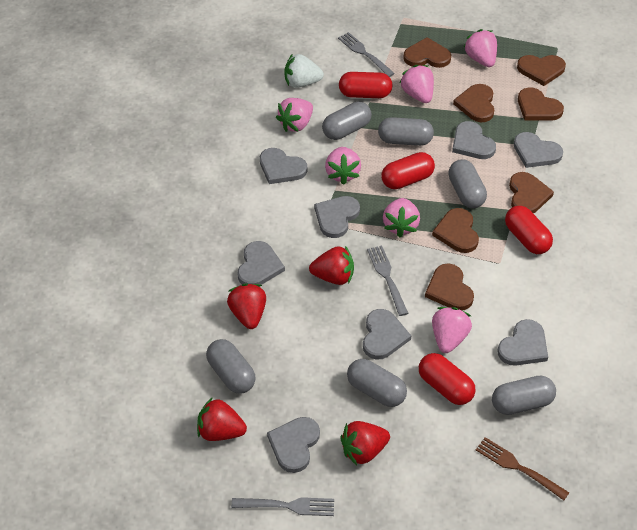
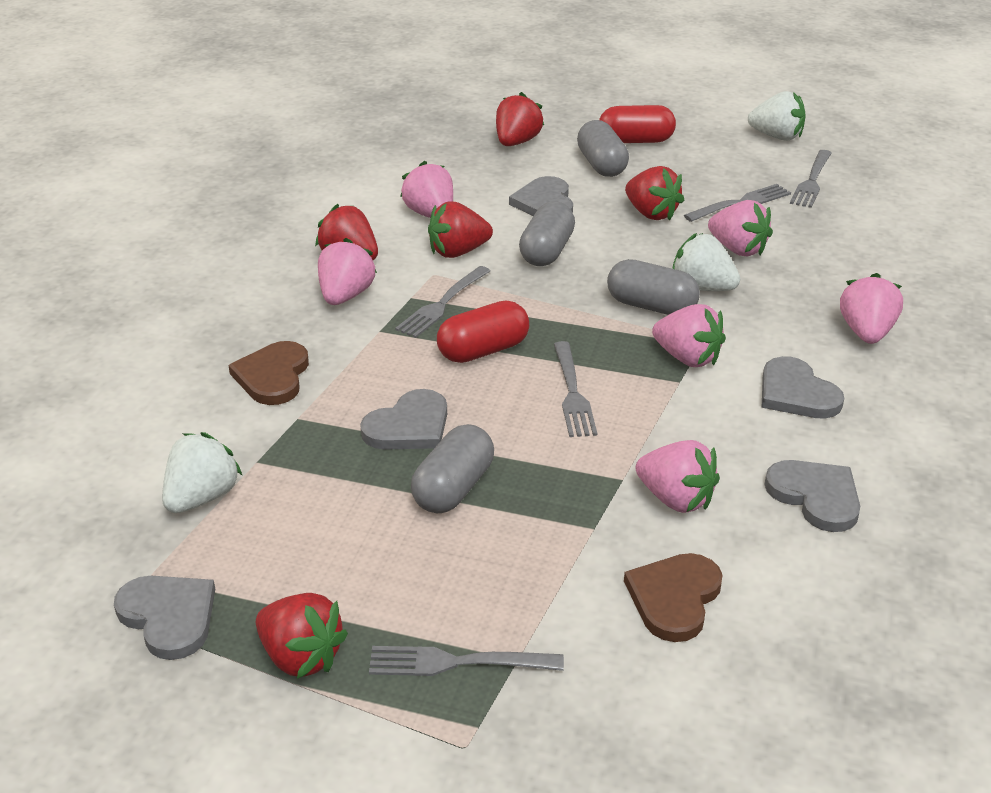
brown fork: 1 -> 0
brown heart: 7 -> 2
grey capsule: 6 -> 4
grey fork: 3 -> 5
grey heart: 8 -> 5
red capsule: 4 -> 2
red strawberry: 4 -> 5
white strawberry: 1 -> 3

